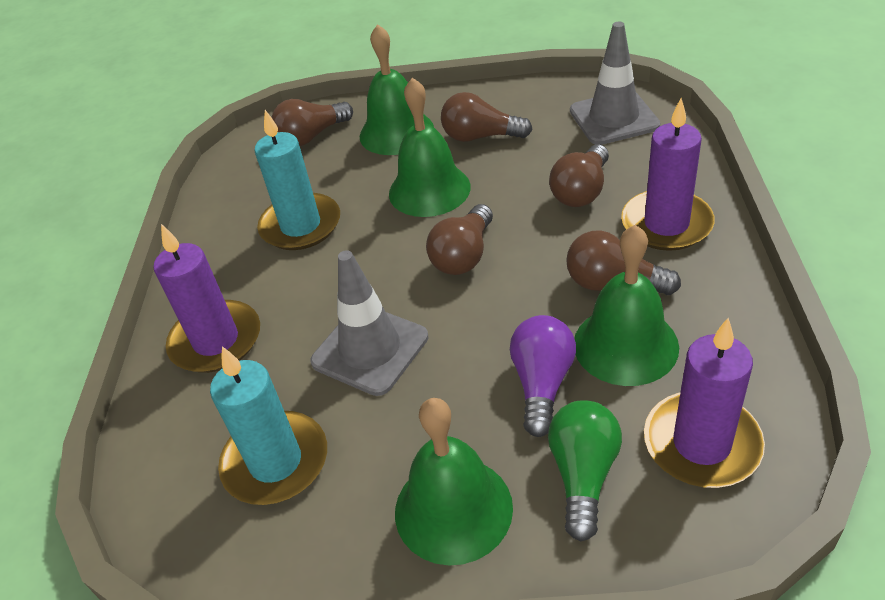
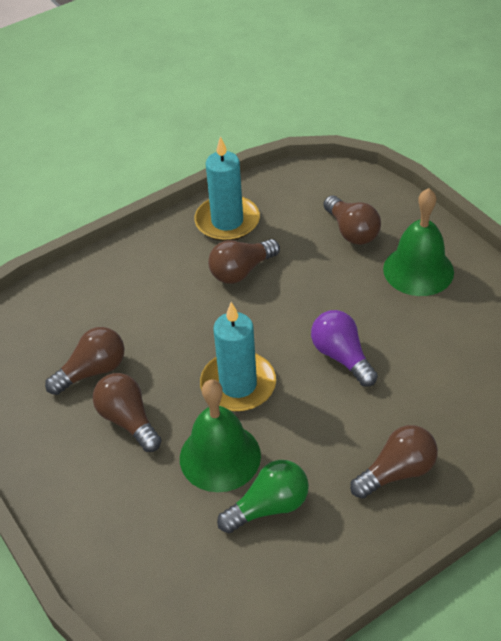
green bell: 4 -> 2
grey traffic cone: 2 -> 0
purple candle: 3 -> 0

